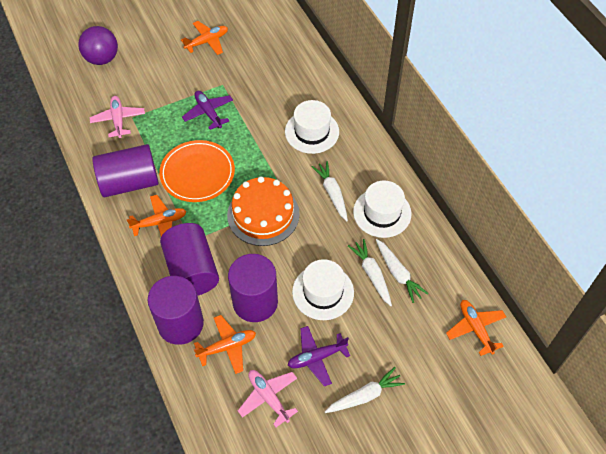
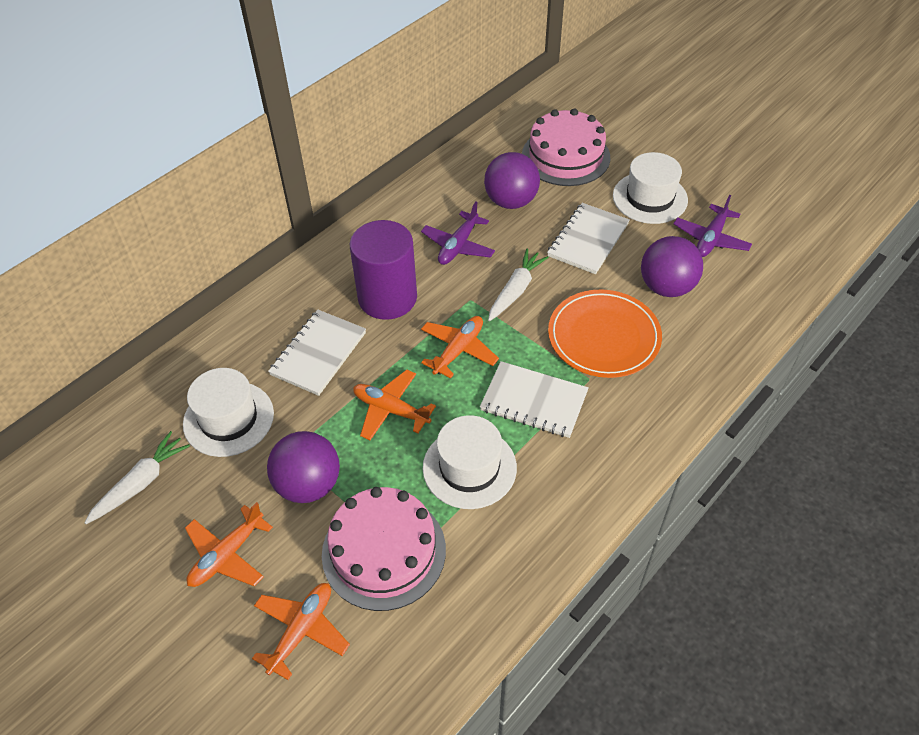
orange cake: 1 -> 0
pink cake: 0 -> 2
pink plane: 2 -> 0
purple ball: 1 -> 3
purple cylinder: 4 -> 1
white carrot: 4 -> 2
white notebook: 0 -> 3

